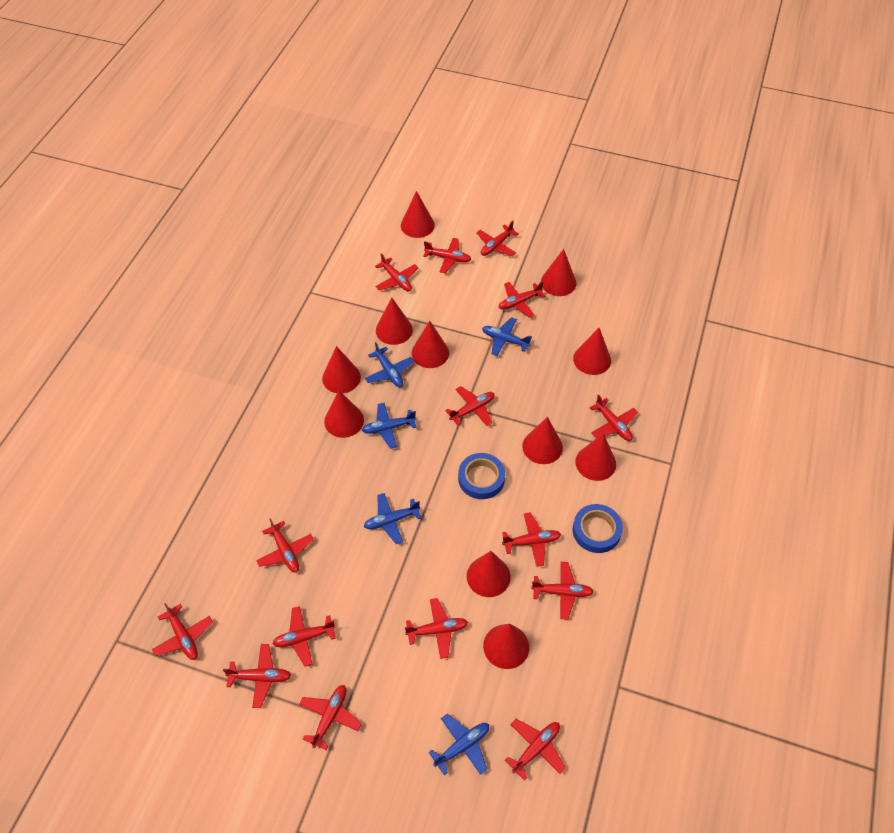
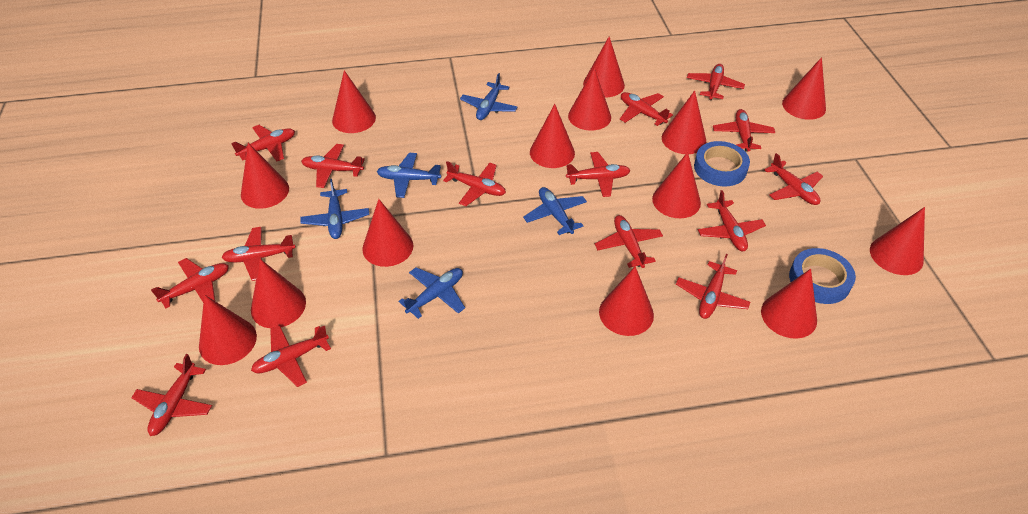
red cone: 11 -> 14

